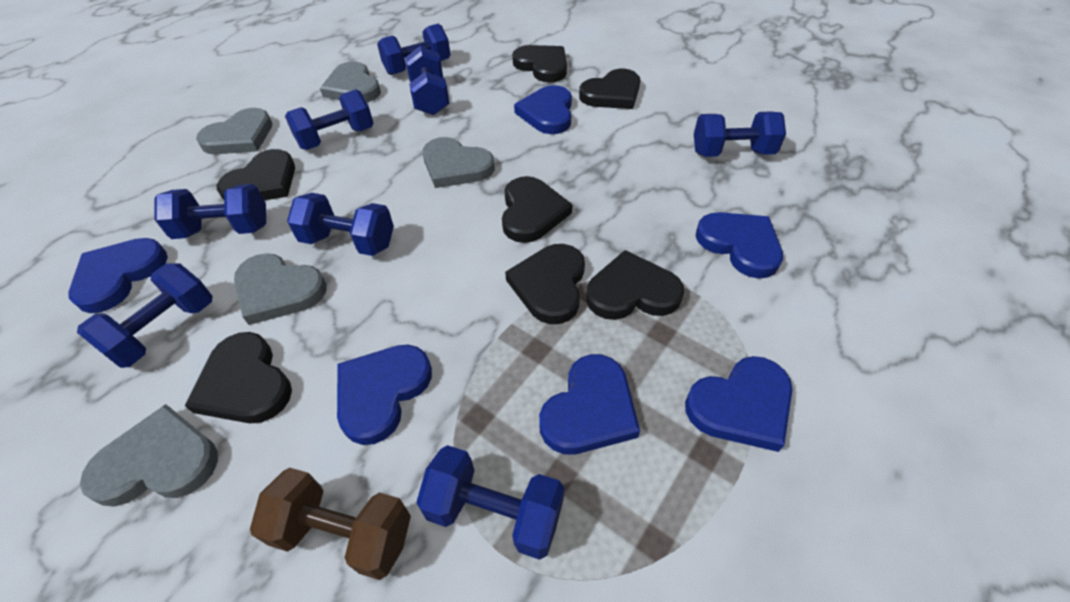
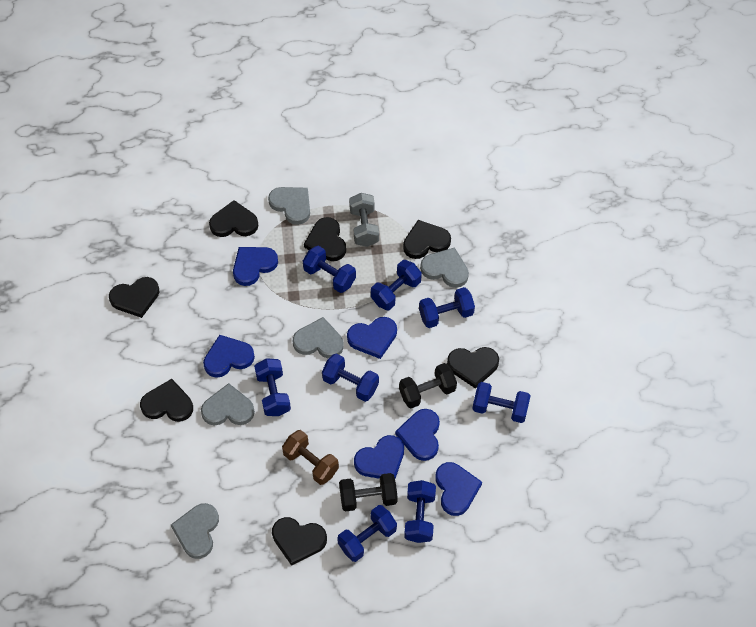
black dumbbell: 0 -> 2
grey dumbbell: 0 -> 1

